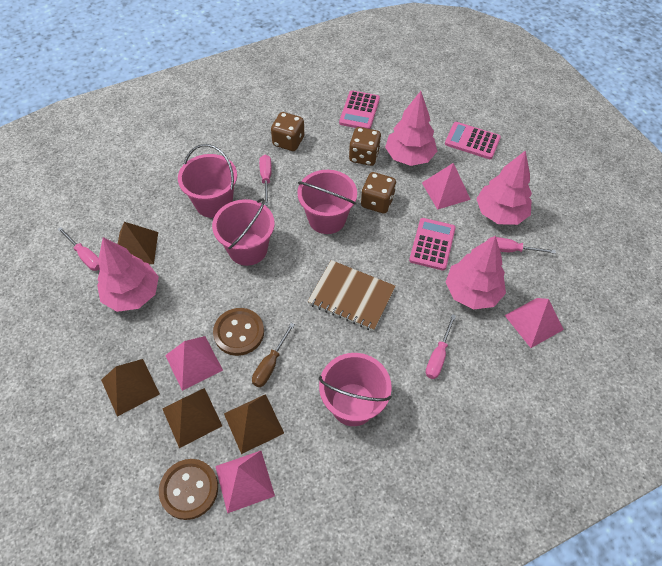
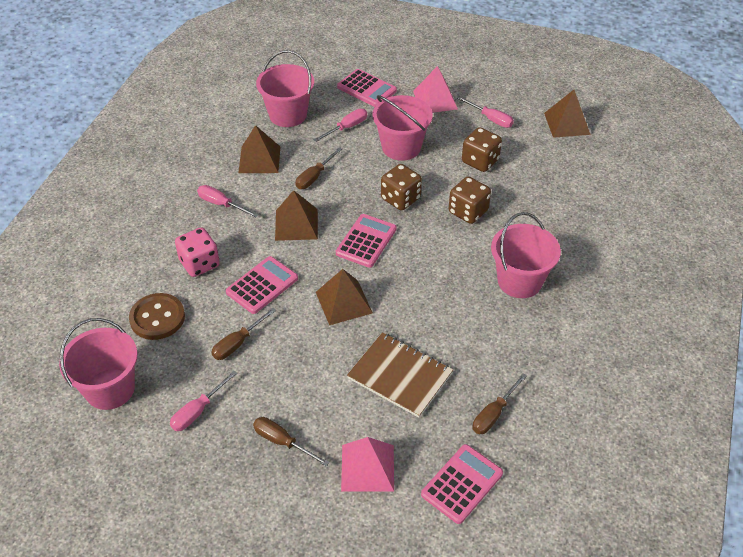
brown button: 2 -> 1
brown screwdriver: 1 -> 4
pink calculator: 3 -> 4
pink dice: 0 -> 1
pink pyramid: 4 -> 2
pink tree: 4 -> 0

